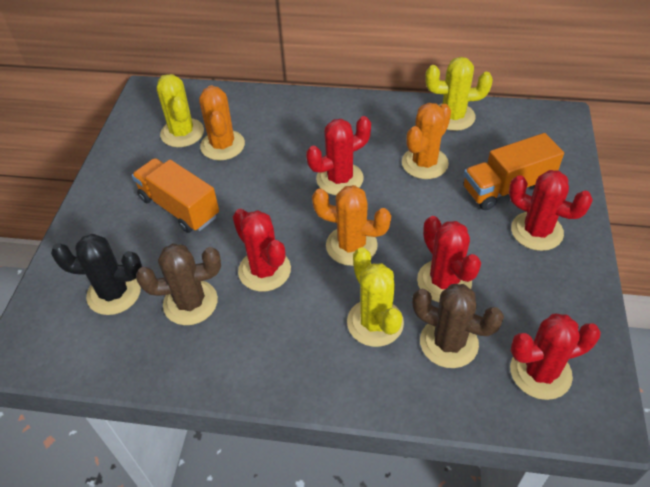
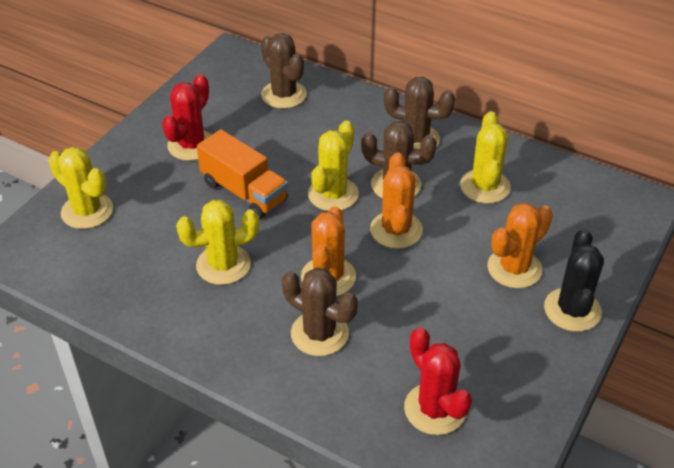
brown cactus: 2 -> 4
orange truck: 2 -> 1
red cactus: 5 -> 2
yellow cactus: 3 -> 4

